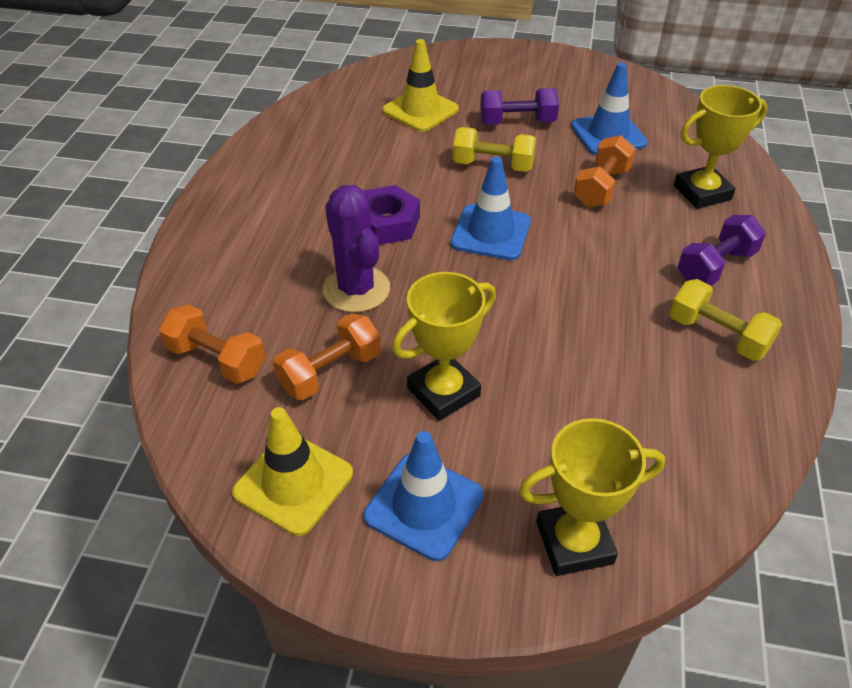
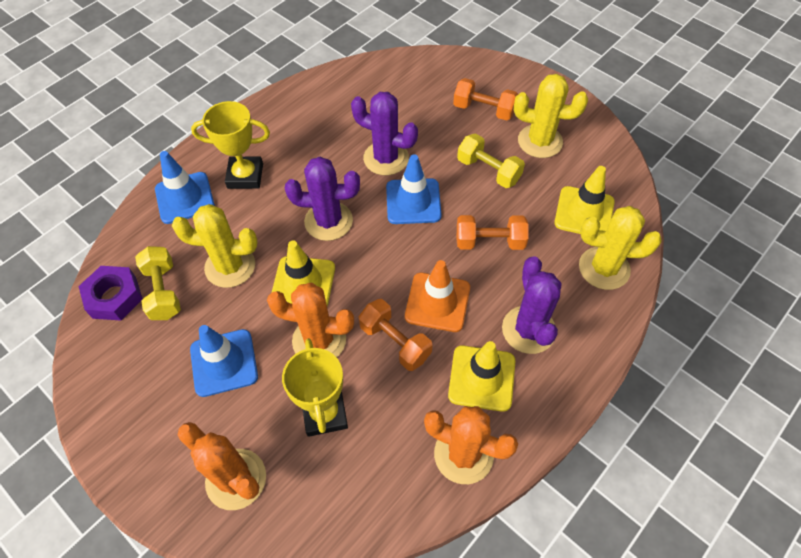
orange cactus: 0 -> 3
orange traffic cone: 0 -> 1
purple cactus: 1 -> 3
purple dumbbell: 2 -> 0
yellow cactus: 0 -> 3
yellow traffic cone: 2 -> 3
yellow trophy: 3 -> 2

